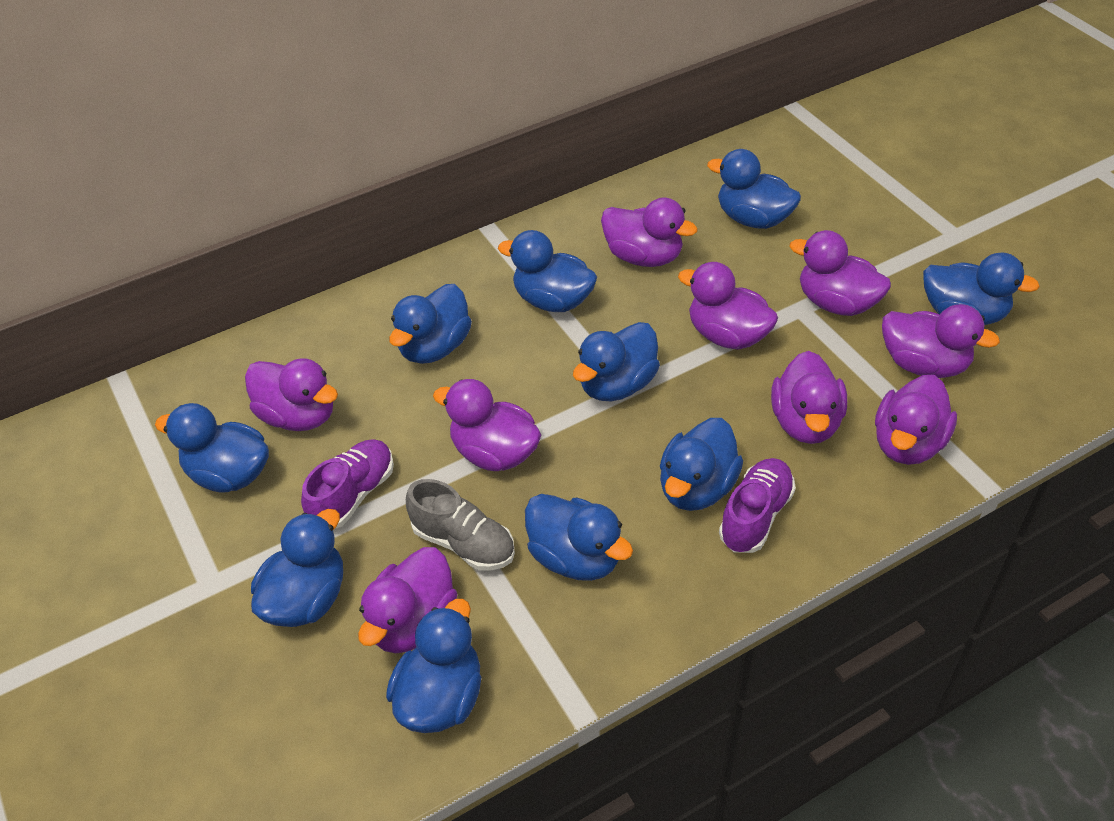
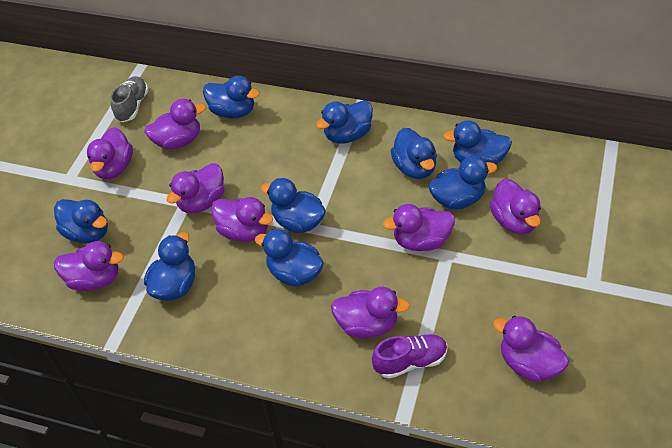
blue duck: 10 -> 9
purple shoe: 2 -> 1

